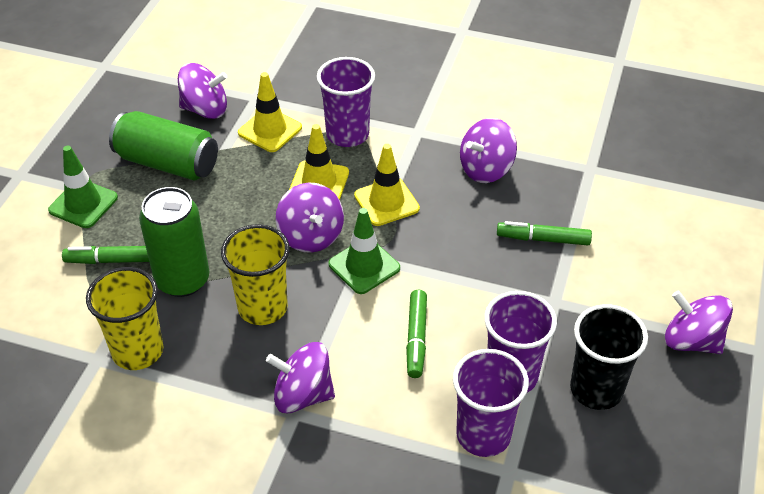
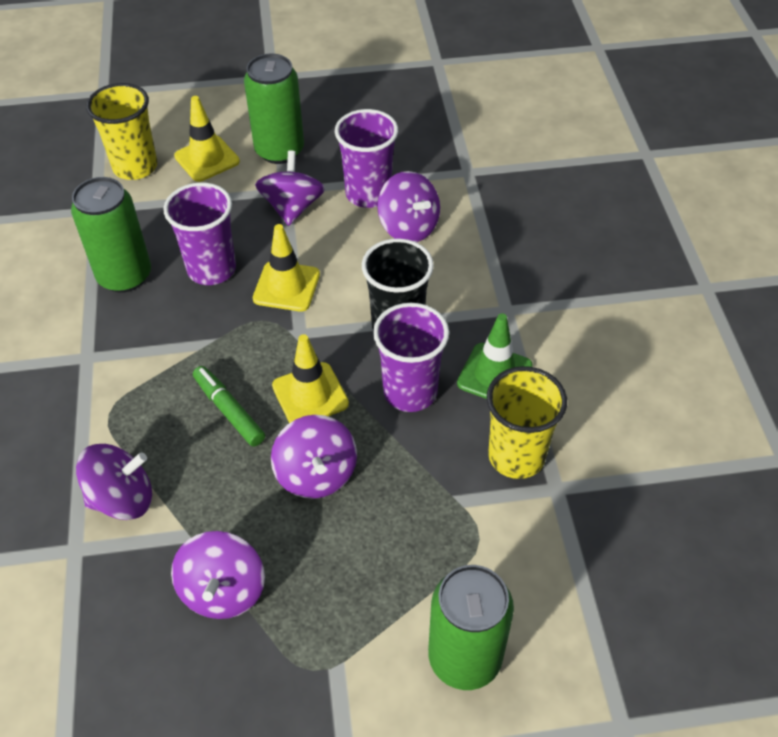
green can: 2 -> 3
green marker: 3 -> 1
green traffic cone: 2 -> 1

